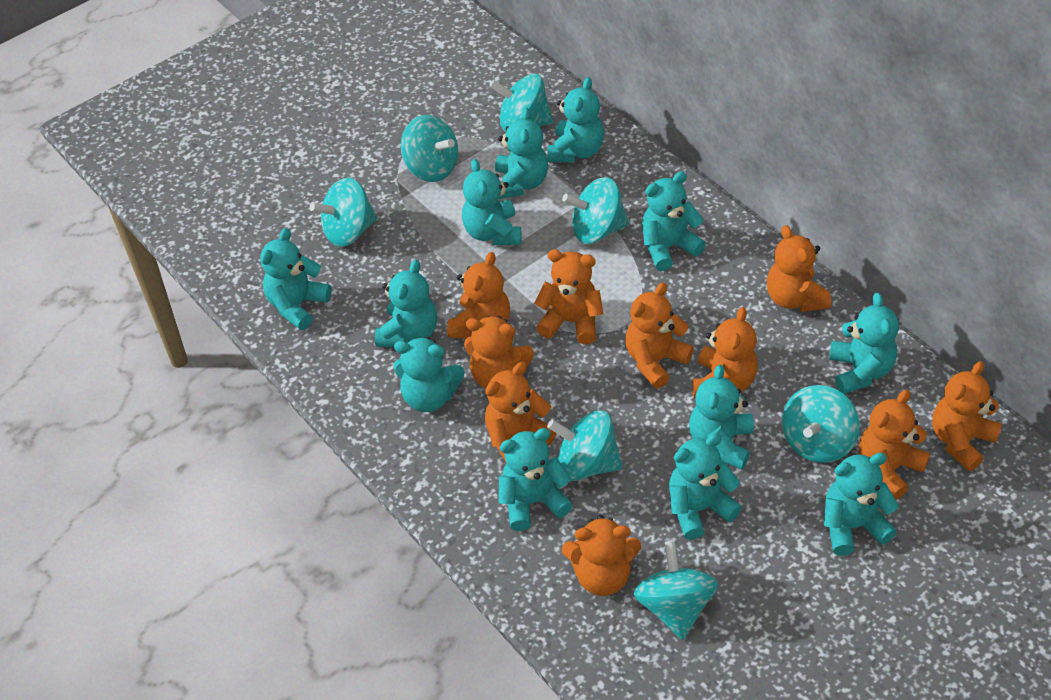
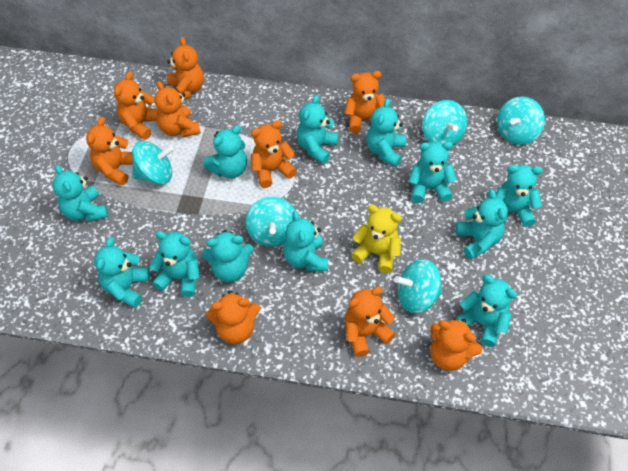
orange teddy bear: 10 -> 9
turquoise spinning top: 7 -> 5
yellow teddy bear: 0 -> 1

